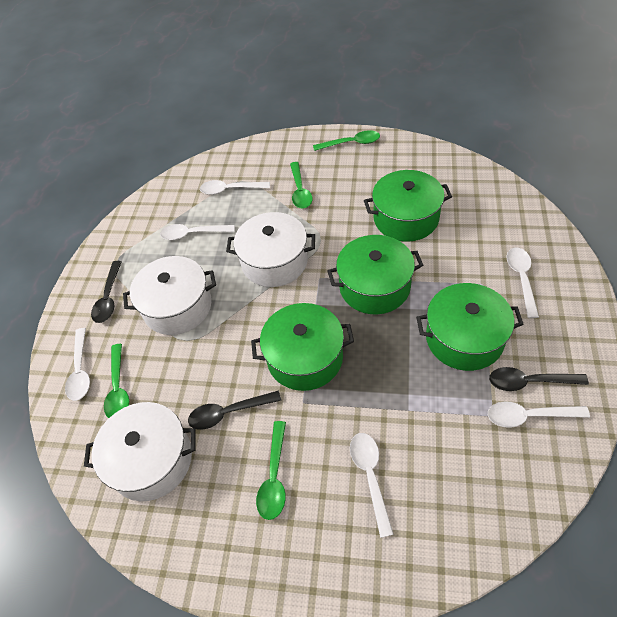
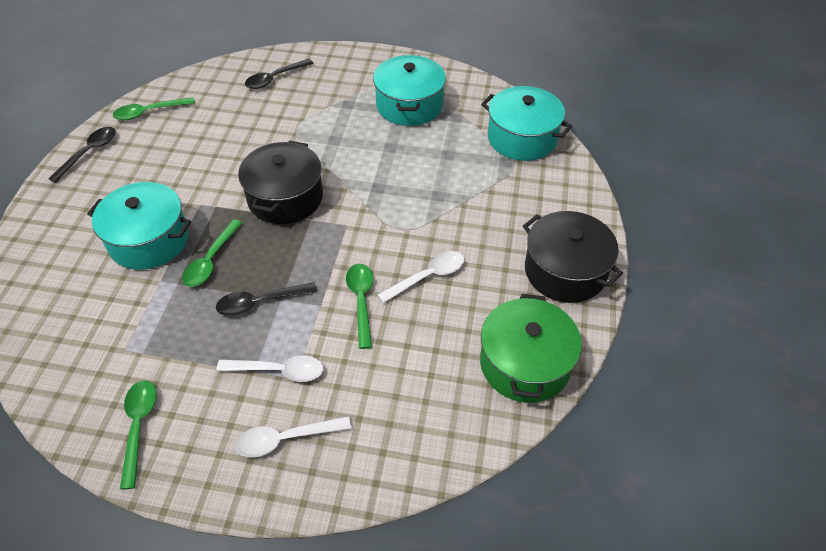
black pot: 0 -> 2
green pot: 4 -> 1
turquoise pot: 0 -> 3
white pot: 3 -> 0
white spoon: 6 -> 3

